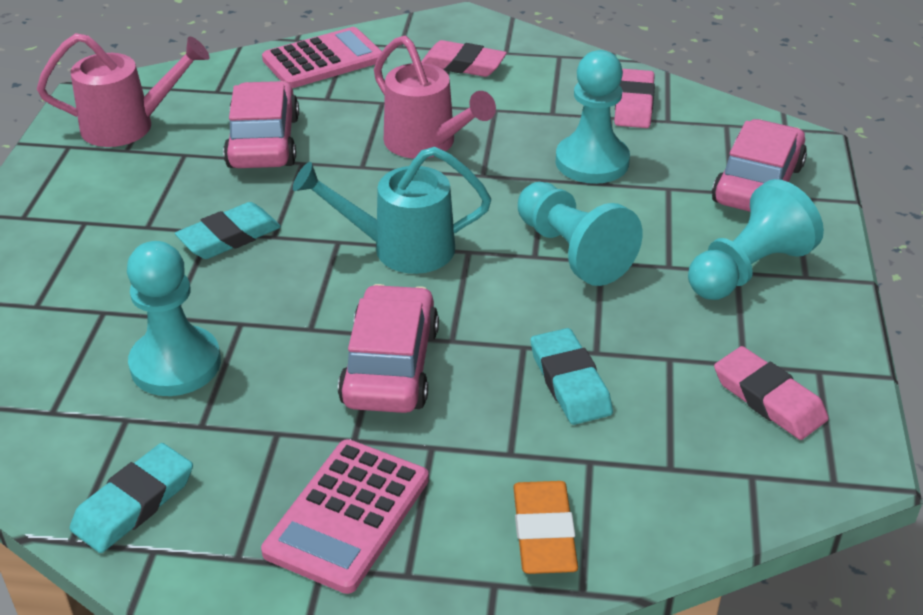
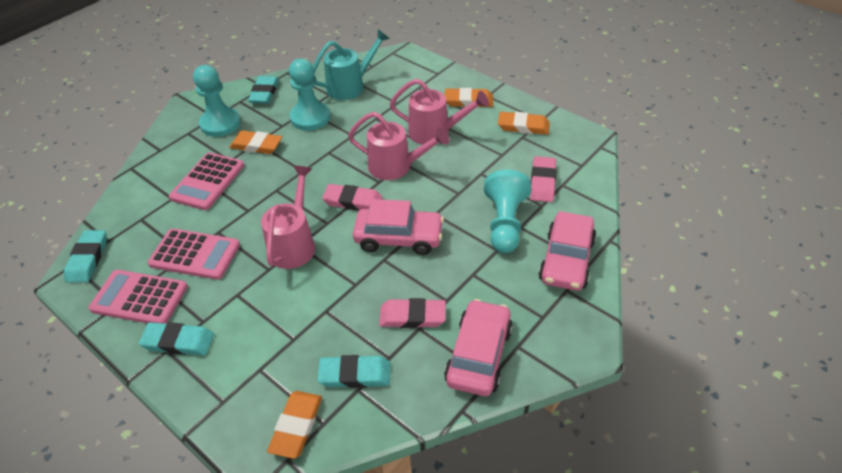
orange eraser: 1 -> 4
pink calculator: 2 -> 3
pink watering can: 2 -> 3
turquoise eraser: 3 -> 4
turquoise pawn: 4 -> 3

